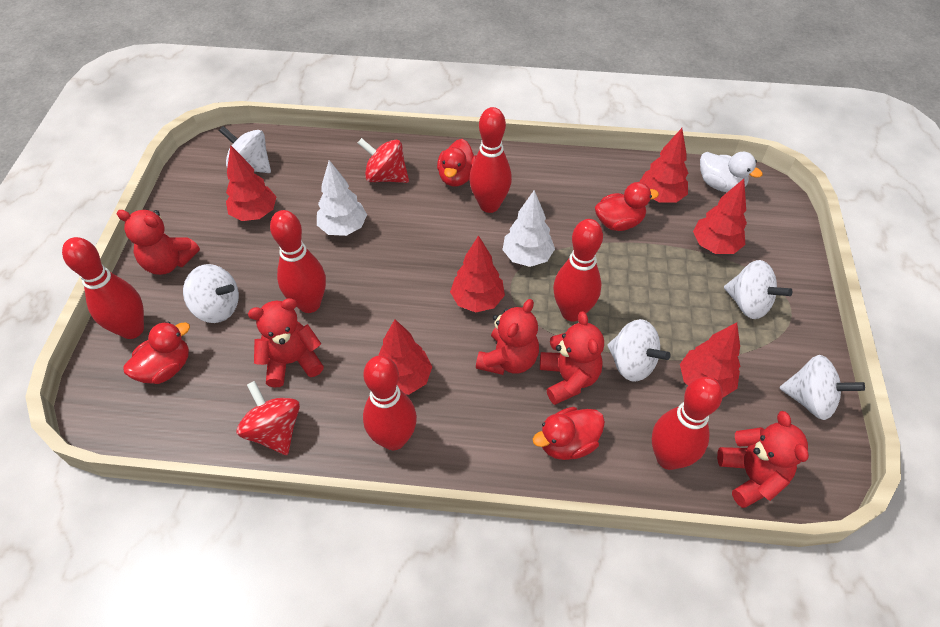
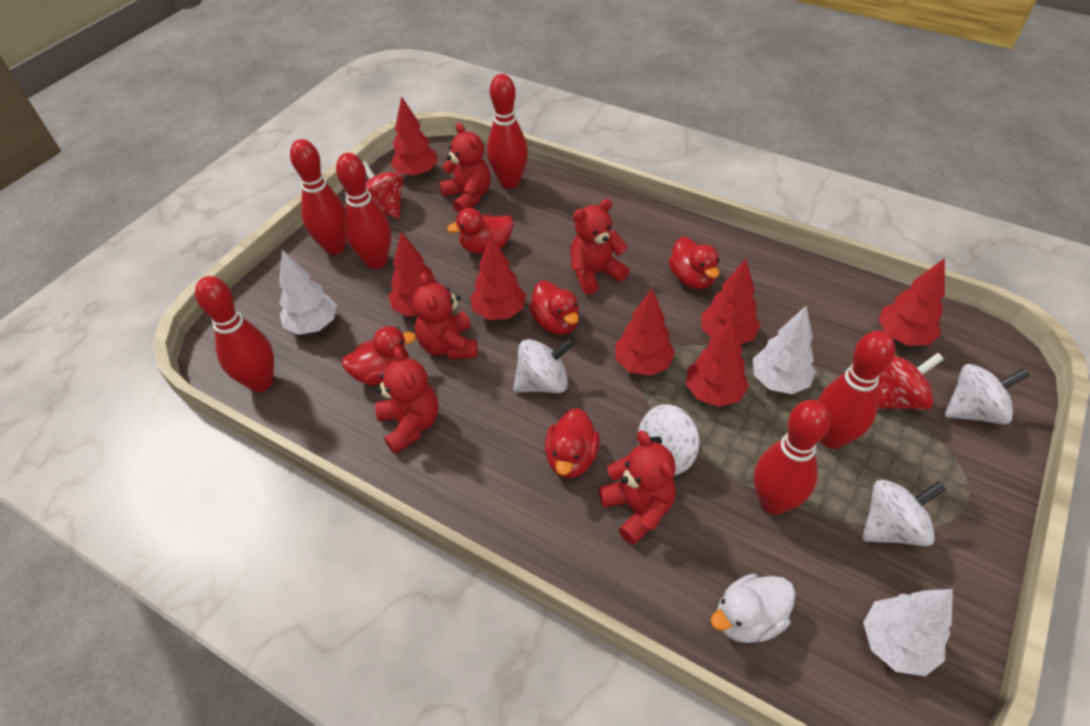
red duck: 4 -> 5
red tree: 6 -> 7
white spinning top: 5 -> 4
white tree: 2 -> 3

